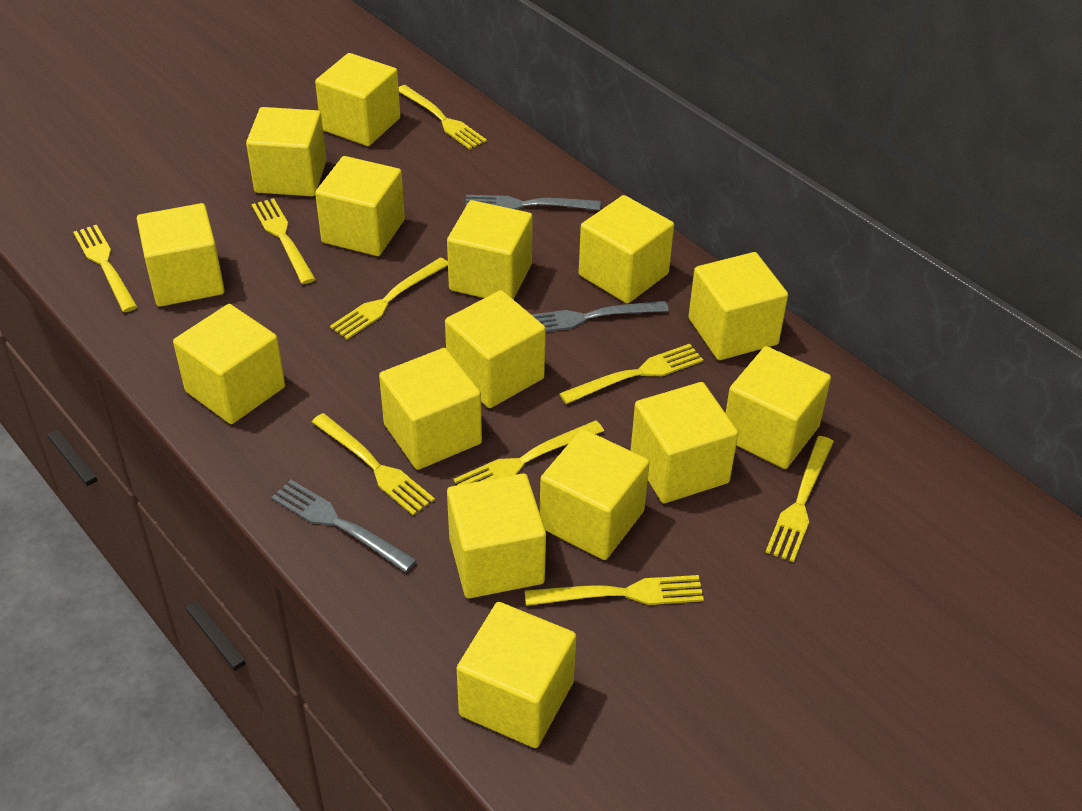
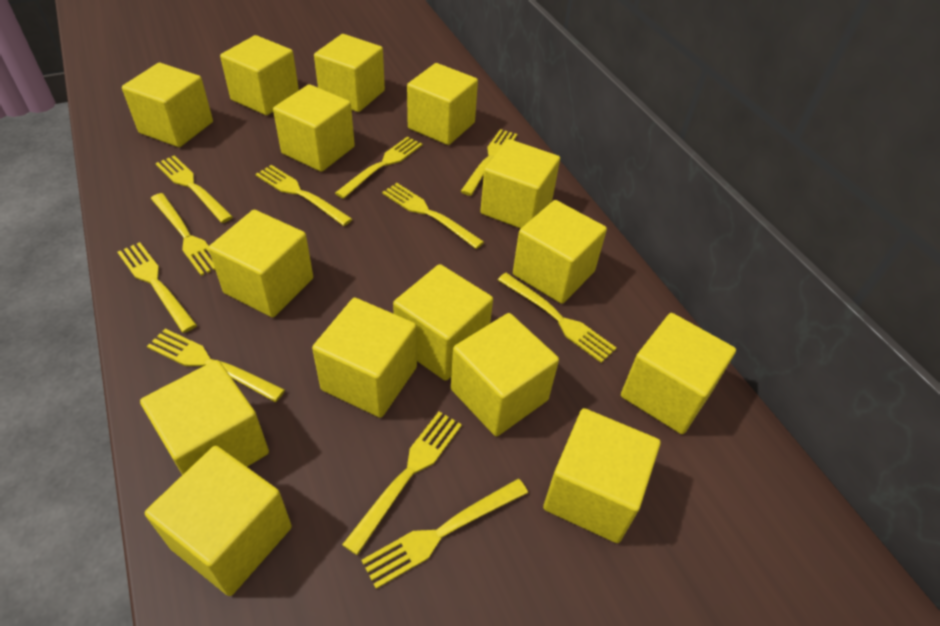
grey fork: 3 -> 0
yellow fork: 9 -> 11

